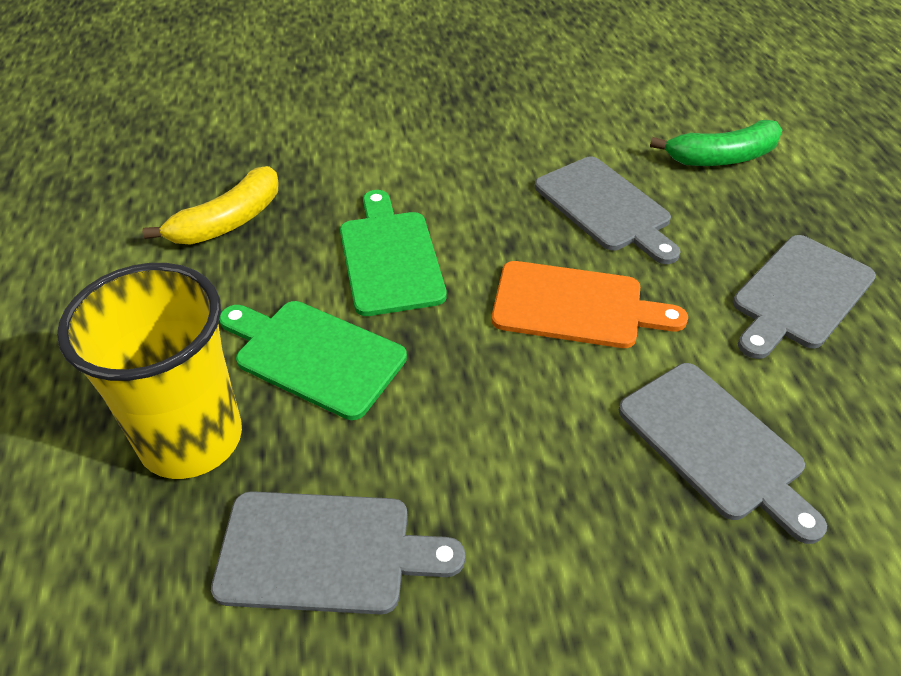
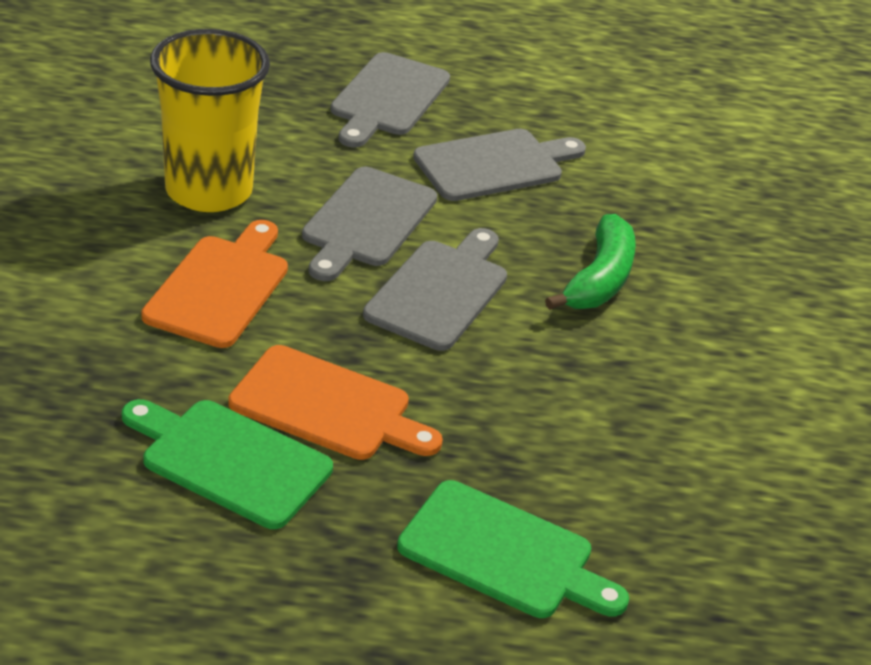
orange cutting board: 1 -> 2
yellow banana: 1 -> 0

